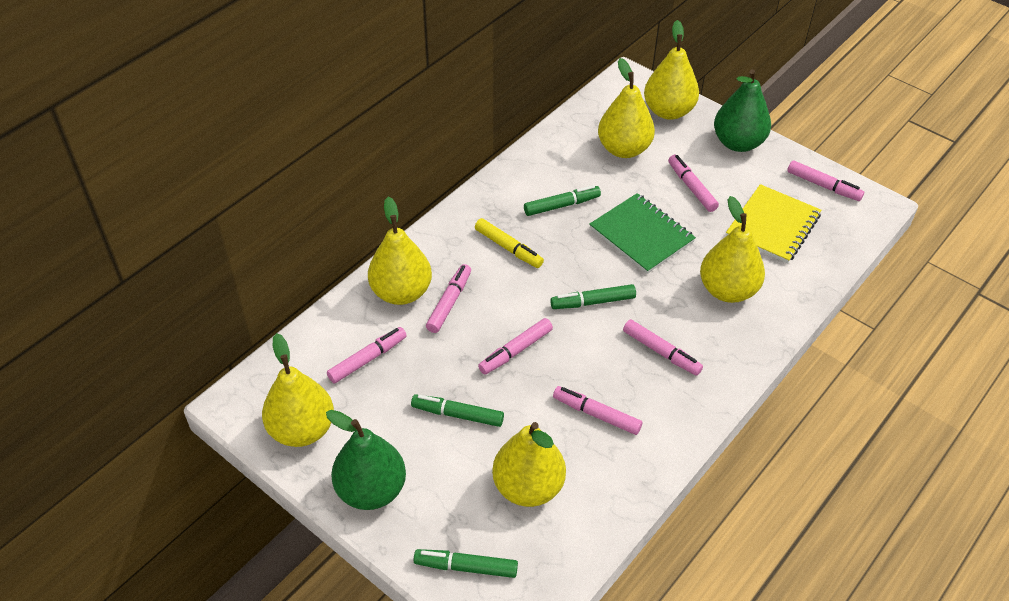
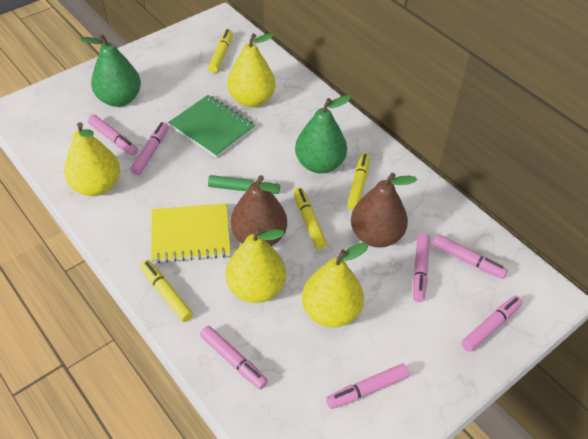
brown pear: 0 -> 2
green marker: 4 -> 1
yellow marker: 1 -> 4
yellow pear: 6 -> 4

